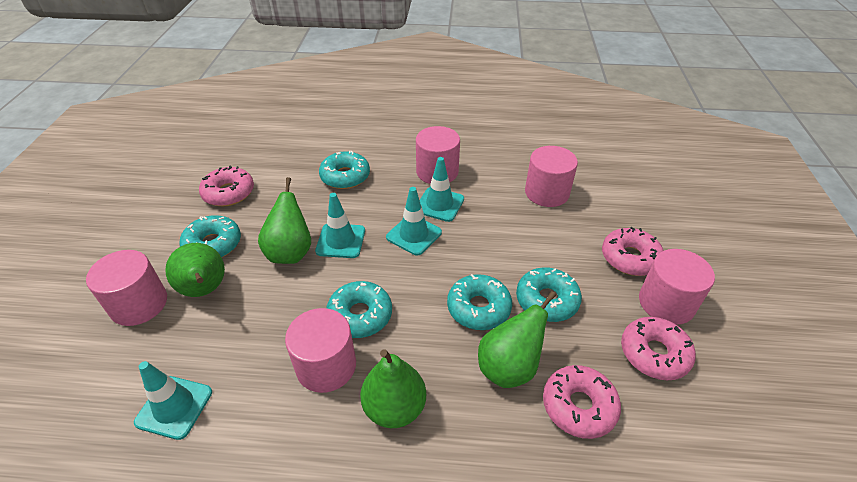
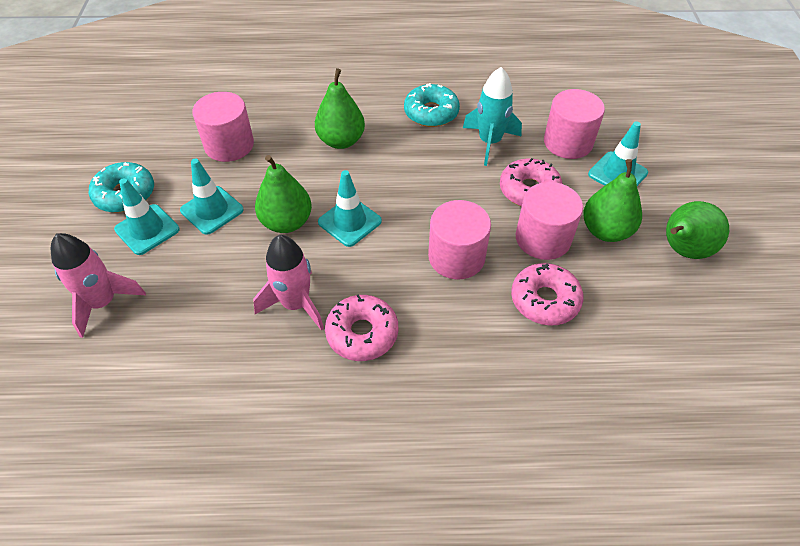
pink cylinder: 5 -> 4
pink donut: 4 -> 3
pink rocket: 0 -> 2
turquoise donut: 5 -> 2
turquoise rocket: 0 -> 1

